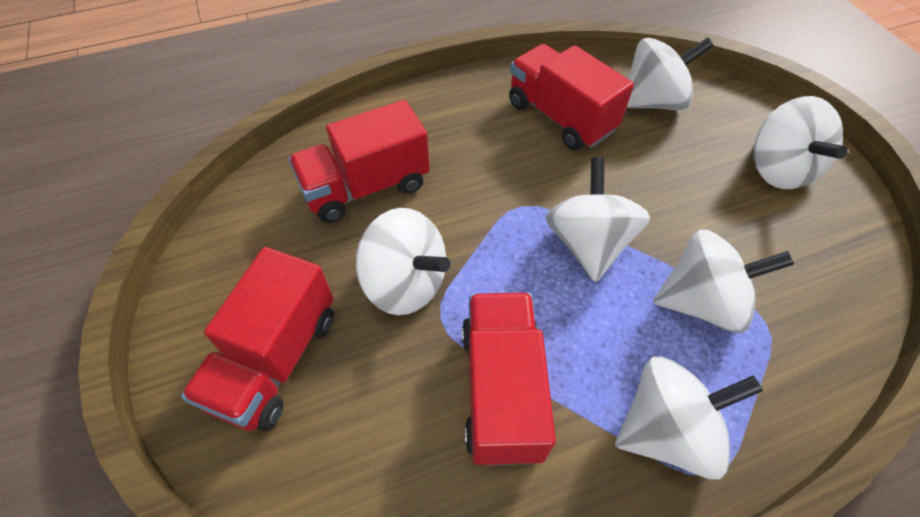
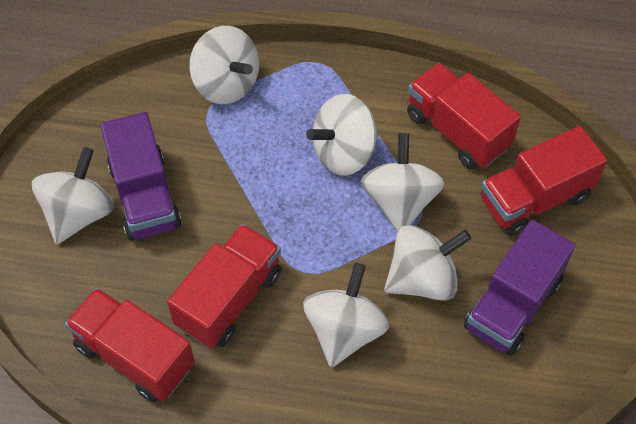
purple truck: 0 -> 2

